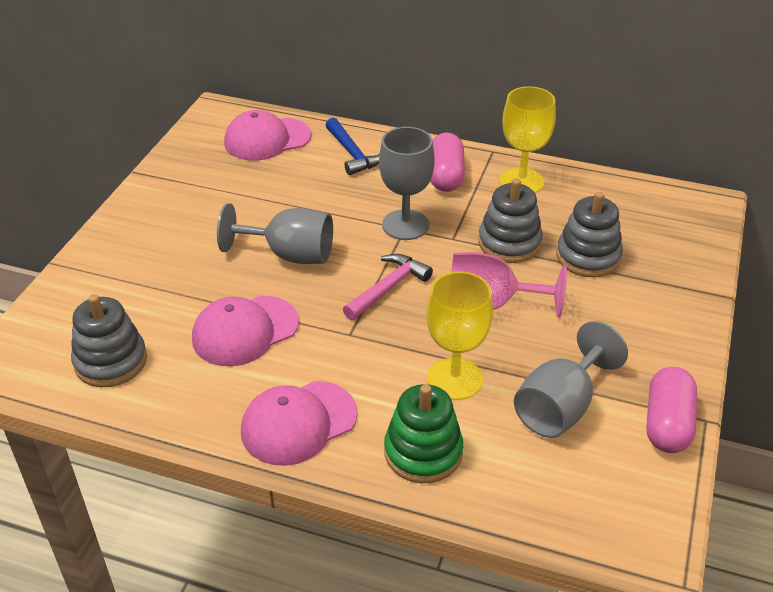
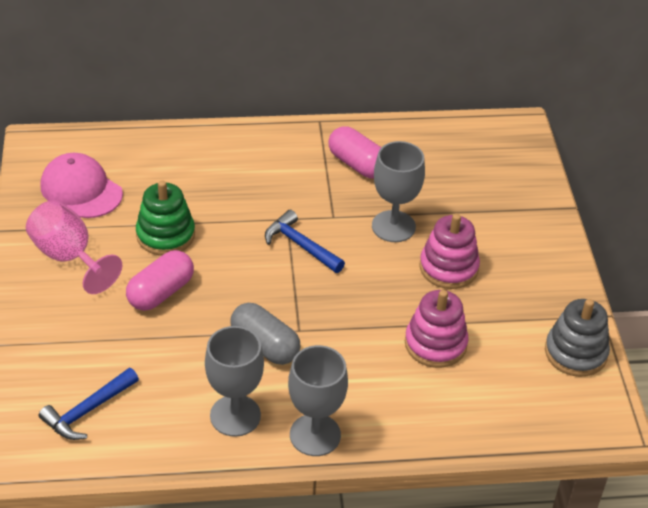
blue hammer: 1 -> 2
grey capsule: 0 -> 1
grey stacking toy: 3 -> 1
pink cap: 3 -> 1
pink hammer: 1 -> 0
pink stacking toy: 0 -> 2
yellow goblet: 2 -> 0

